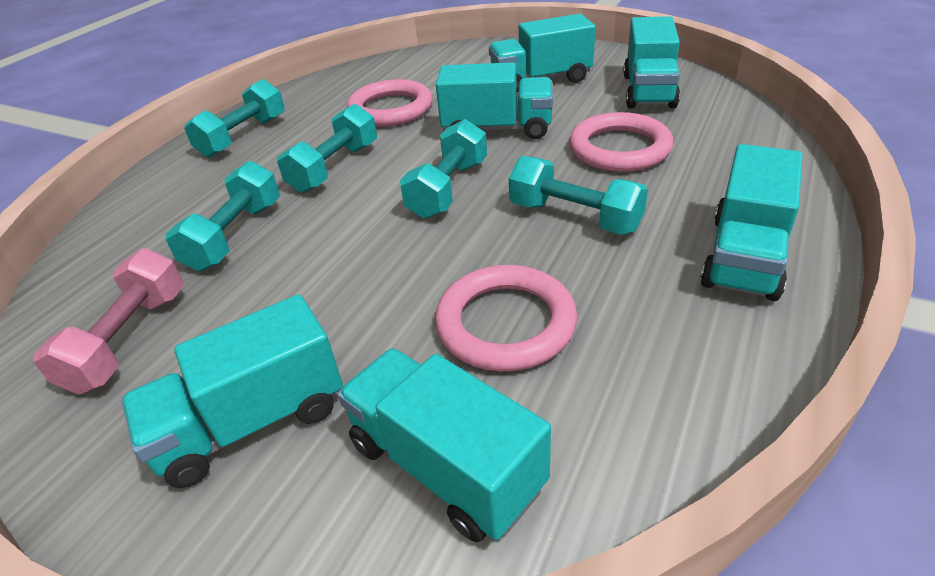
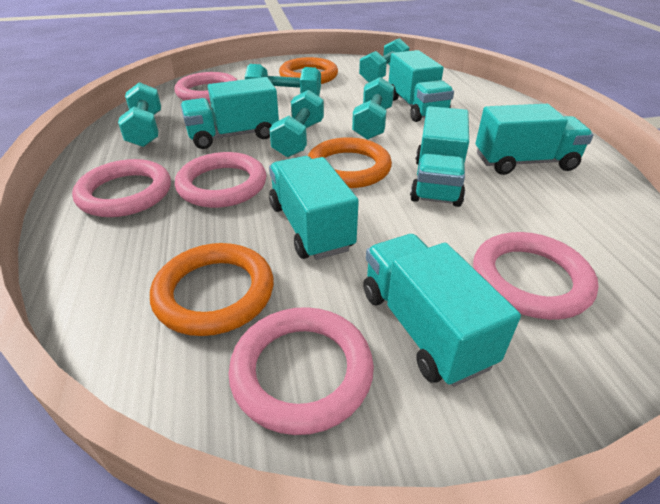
orange ring: 0 -> 3
pink dumbbell: 1 -> 0
pink ring: 3 -> 5

